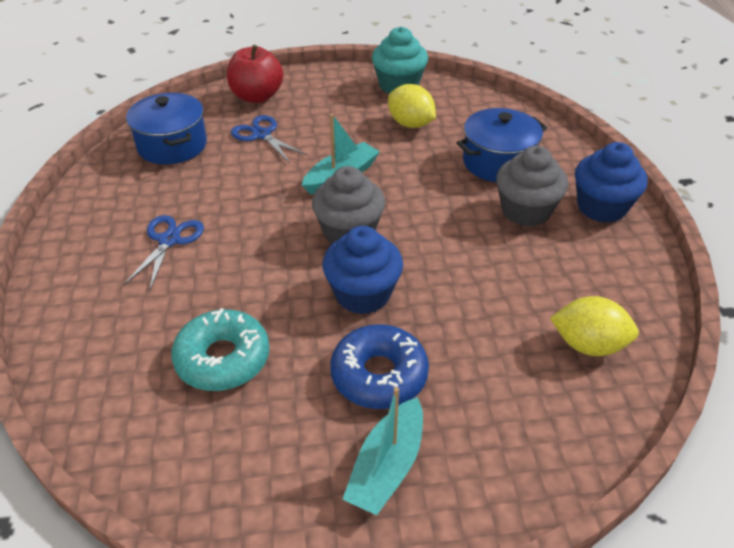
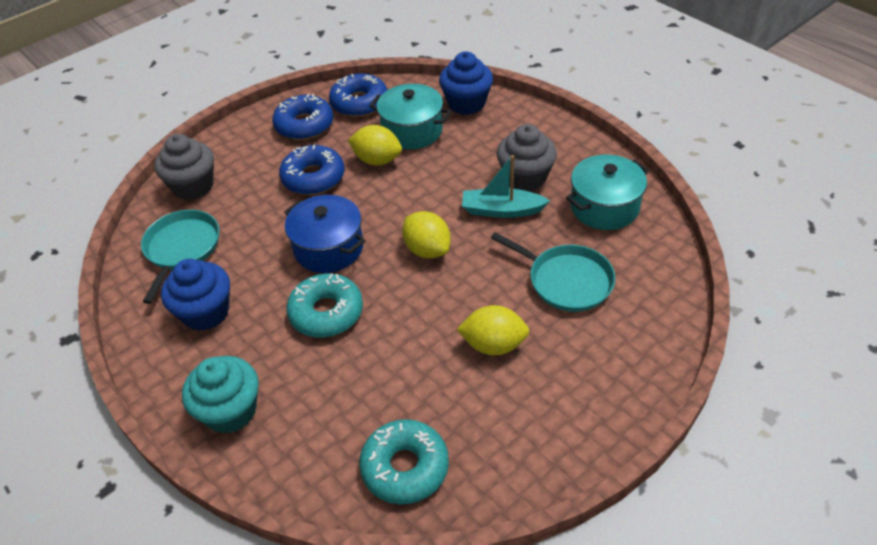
blue donut: 1 -> 3
blue pot: 2 -> 1
blue scissors: 2 -> 0
red apple: 1 -> 0
turquoise boat: 2 -> 1
turquoise donut: 1 -> 2
turquoise pan: 0 -> 2
turquoise pot: 0 -> 2
yellow lemon: 2 -> 3

